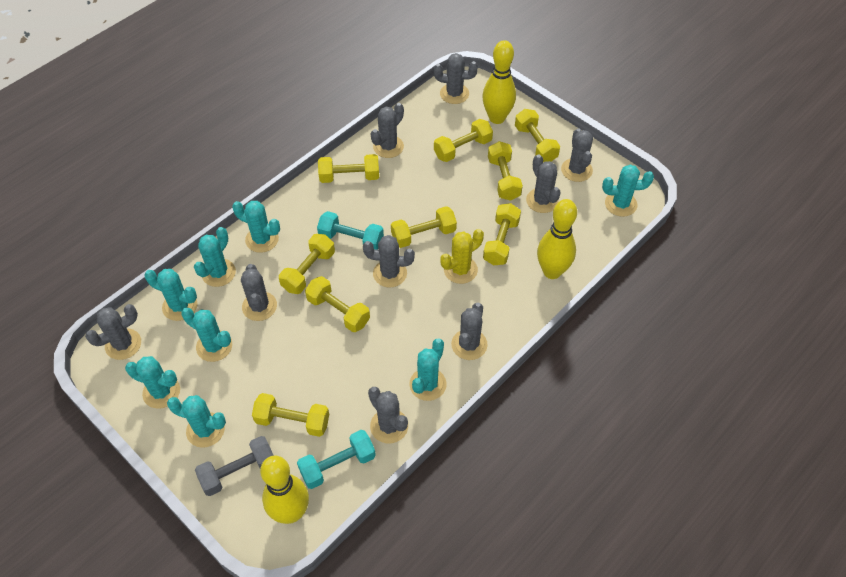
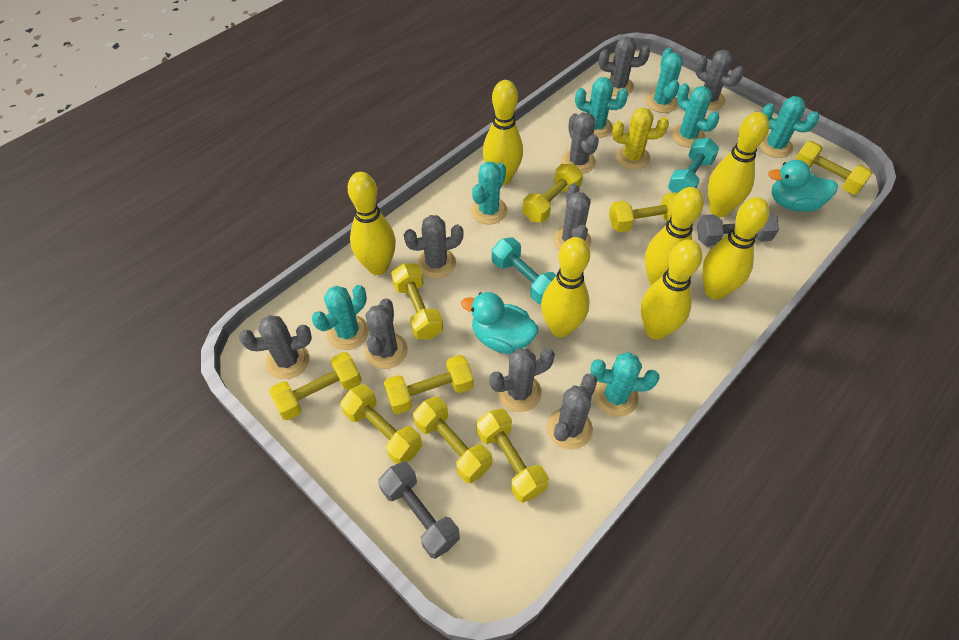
grey dumbbell: 1 -> 2
turquoise cactus: 8 -> 7
turquoise duck: 0 -> 2
yellow bowling pin: 3 -> 7

